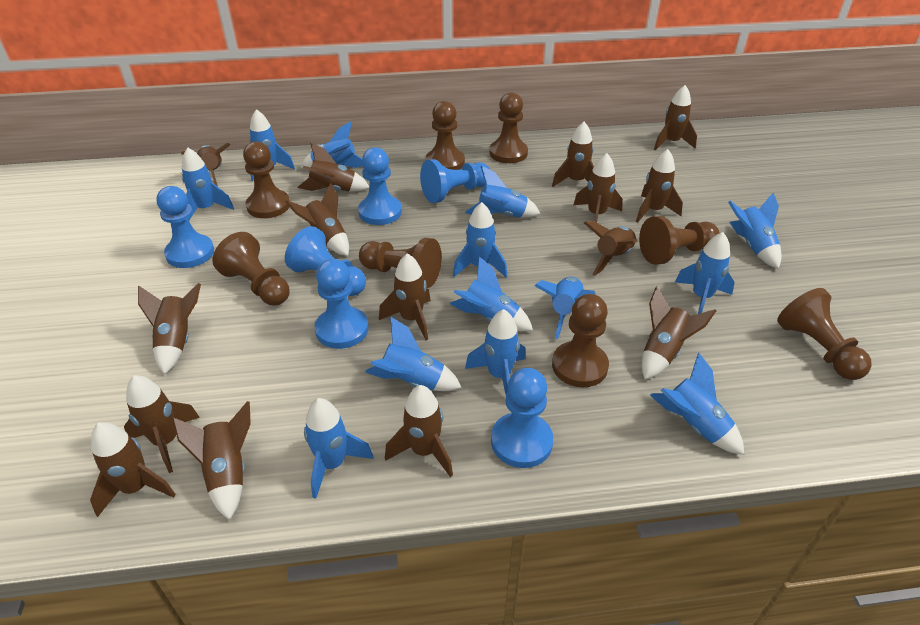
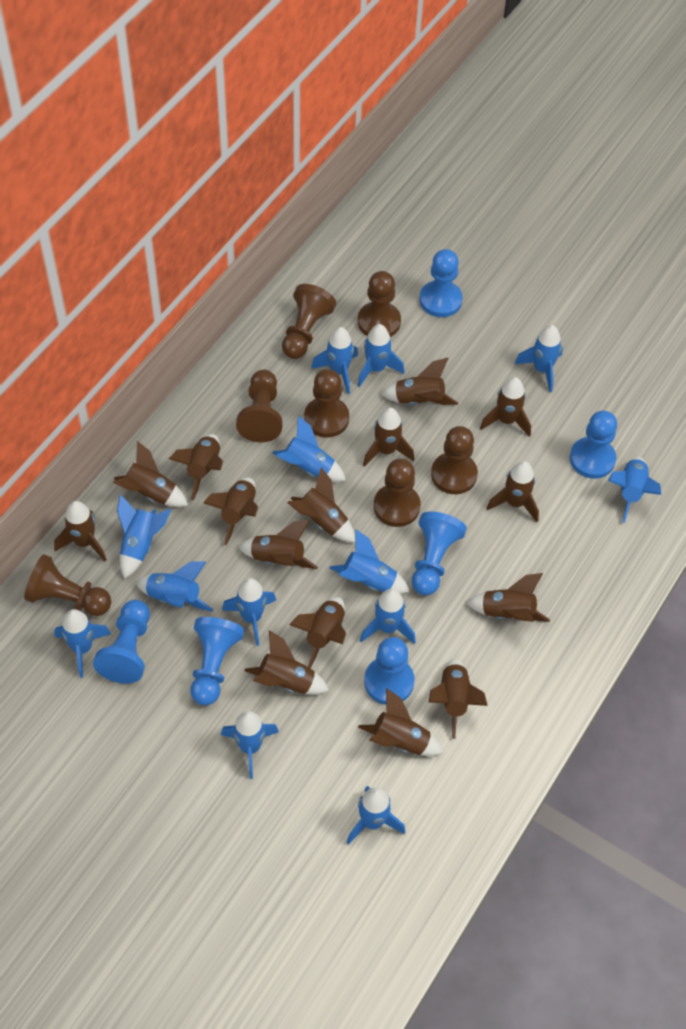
brown pawn: 8 -> 7

